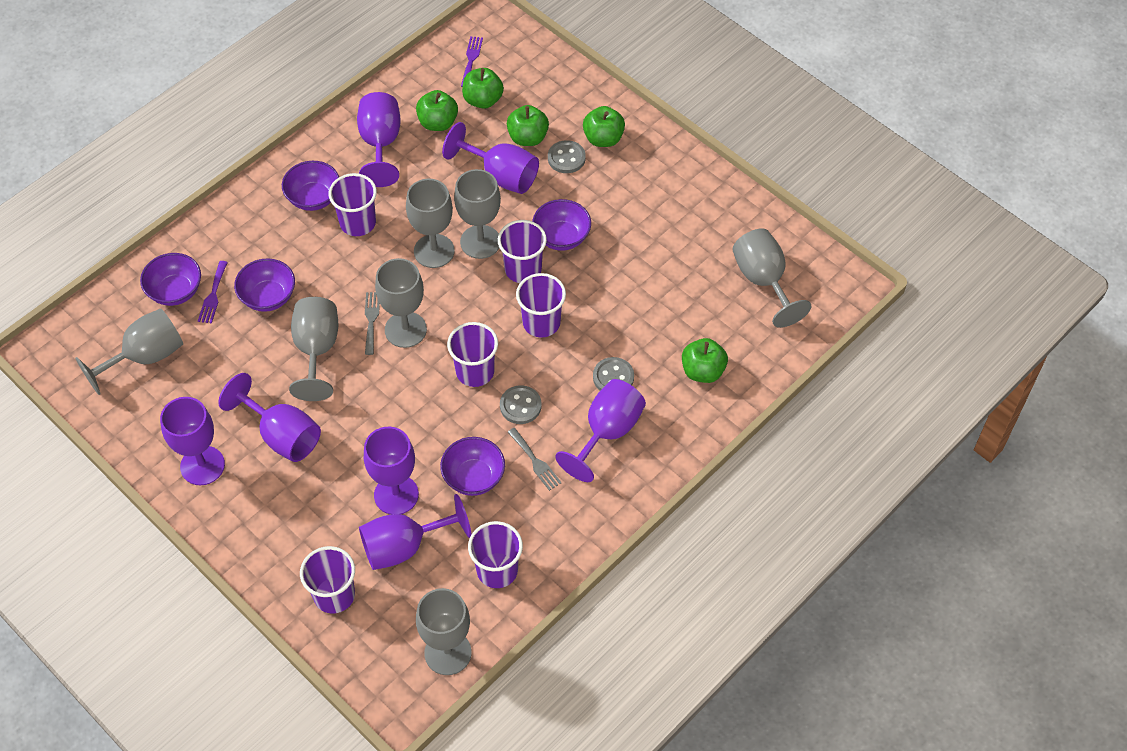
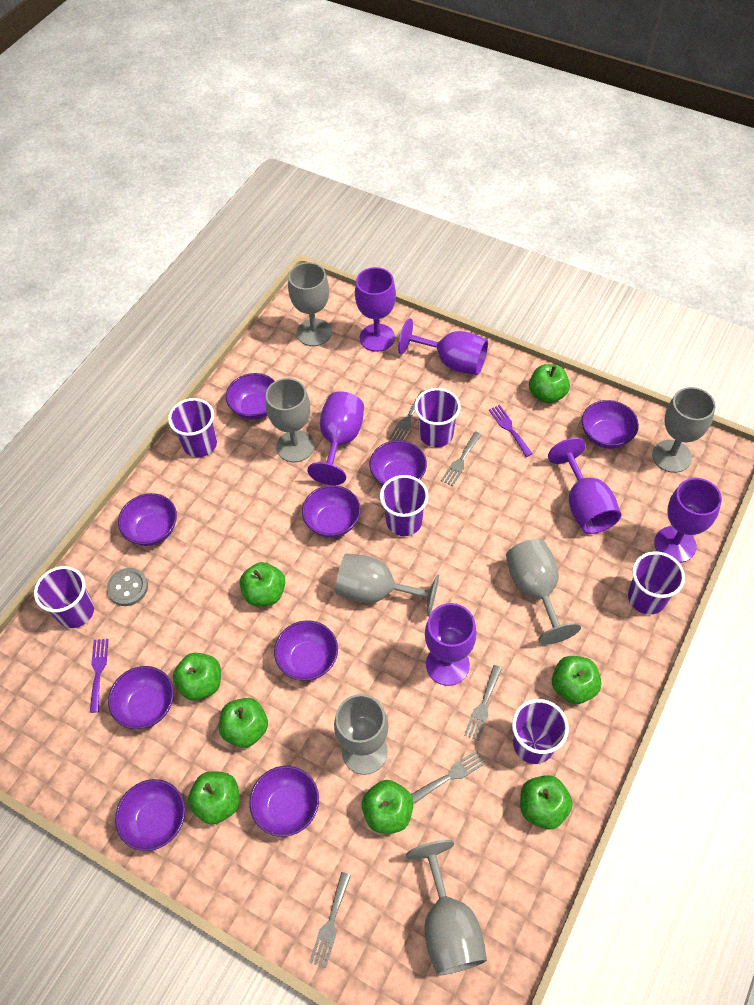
green apple: 5 -> 8
grey button: 3 -> 1
grey fork: 2 -> 5
purple bowl: 5 -> 9
purple goblet: 7 -> 6

